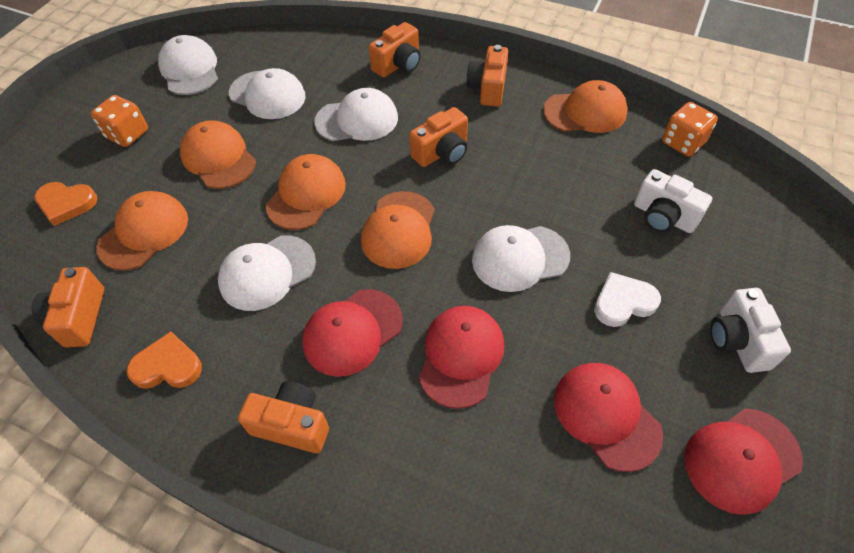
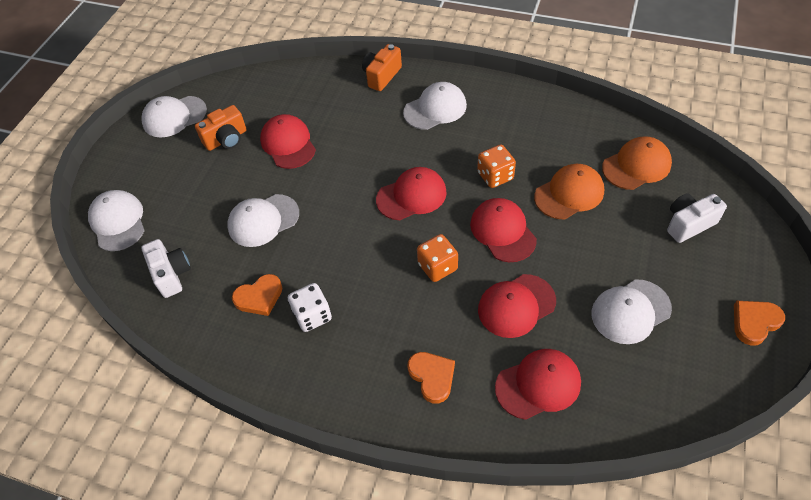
orange camera: 5 -> 2
orange cap: 5 -> 2
orange heart: 2 -> 3
red cap: 4 -> 5
white dice: 0 -> 1
white heart: 1 -> 0

